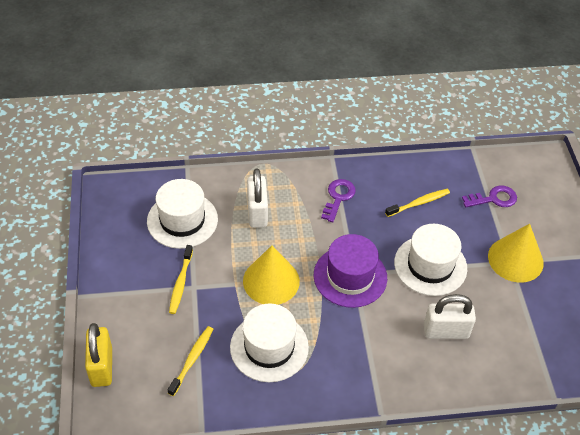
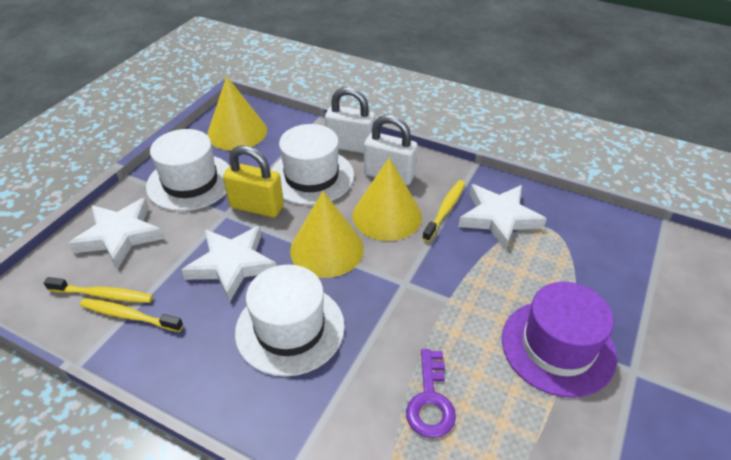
purple key: 2 -> 1
white star: 0 -> 3
yellow cone: 2 -> 3

